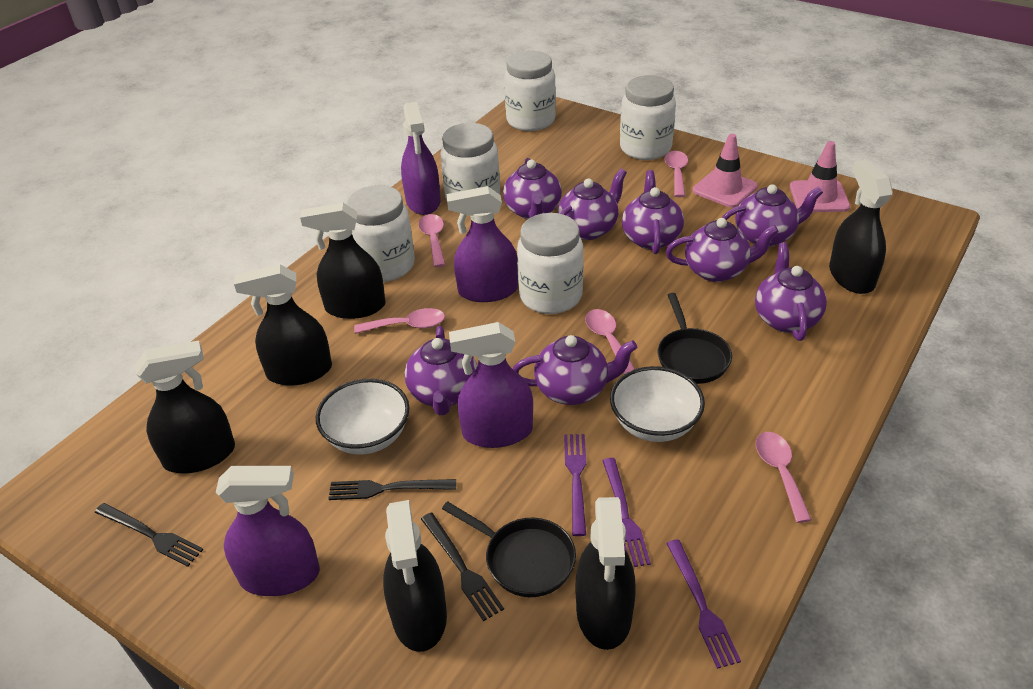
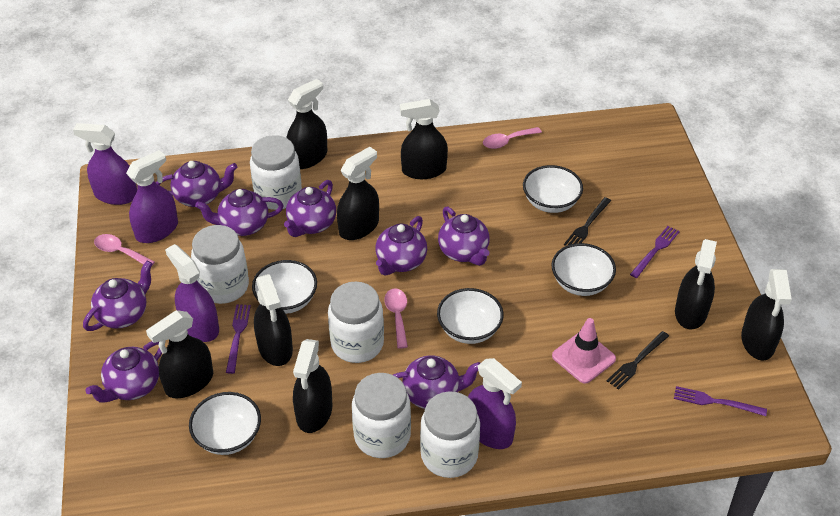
black fork: 3 -> 2
black pan: 2 -> 0
black spray bottle: 6 -> 8
pink spoon: 5 -> 3
pink traffic cone: 2 -> 1
white bowl: 2 -> 5

